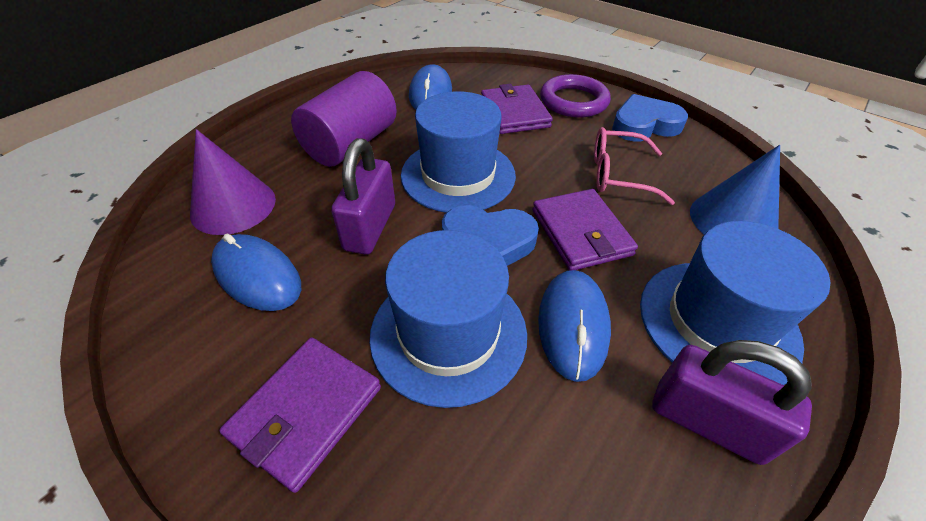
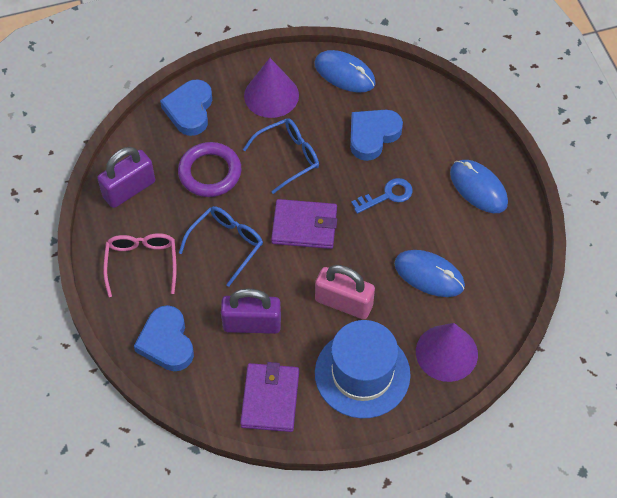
blue cone: 1 -> 0
blue glasses: 0 -> 2
blue hat: 3 -> 1
blue heart: 2 -> 3
blue key: 0 -> 1
pink padlock: 0 -> 1
purple cone: 1 -> 2
purple cylinder: 1 -> 0
purple wallet: 3 -> 2

